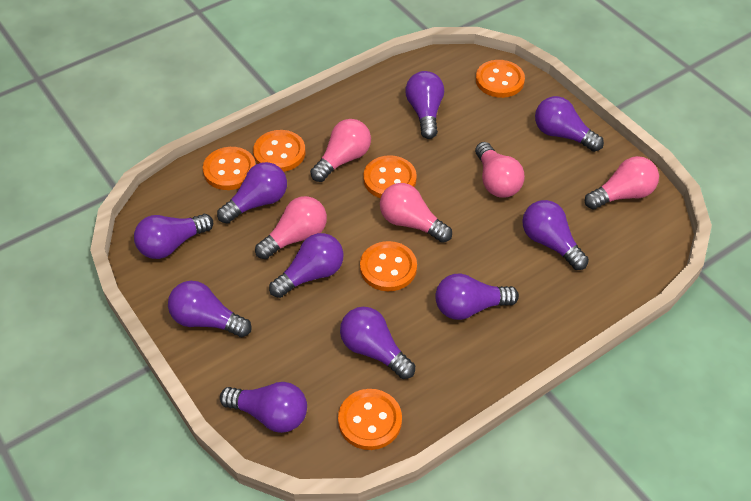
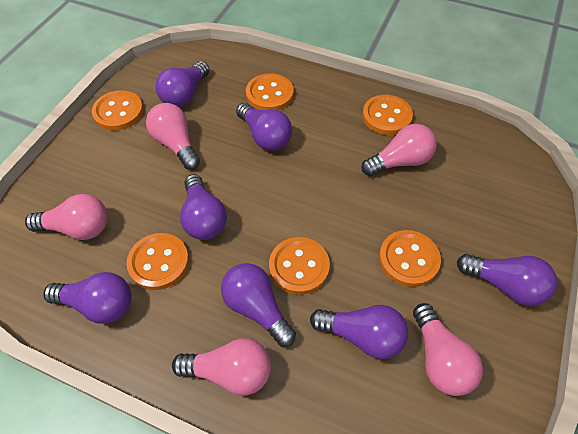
purple light bulb: 10 -> 7

